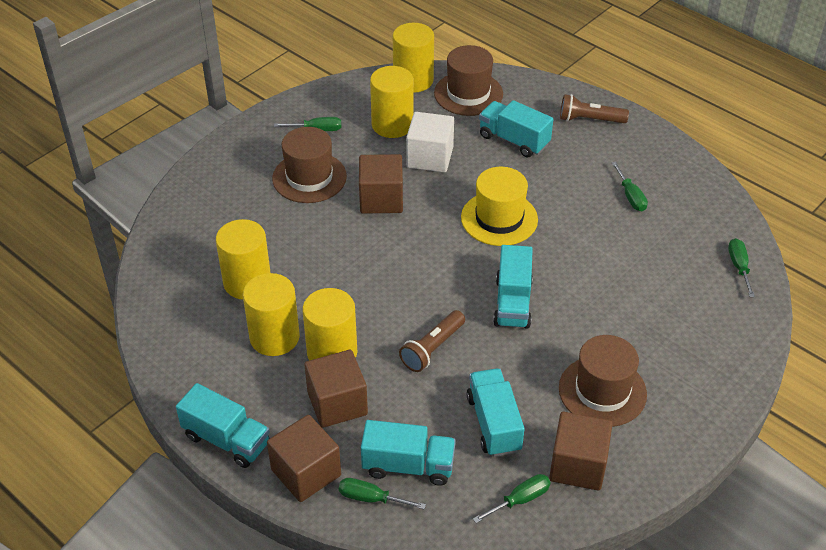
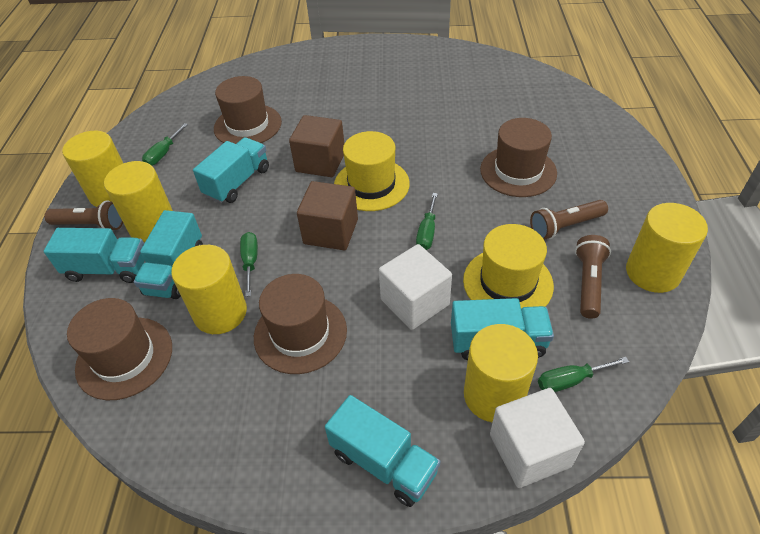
brown cube: 4 -> 2
brown flashlight: 2 -> 3
brown hat: 3 -> 4
green screwdriver: 5 -> 4
white cube: 1 -> 2
yellow hat: 1 -> 2

